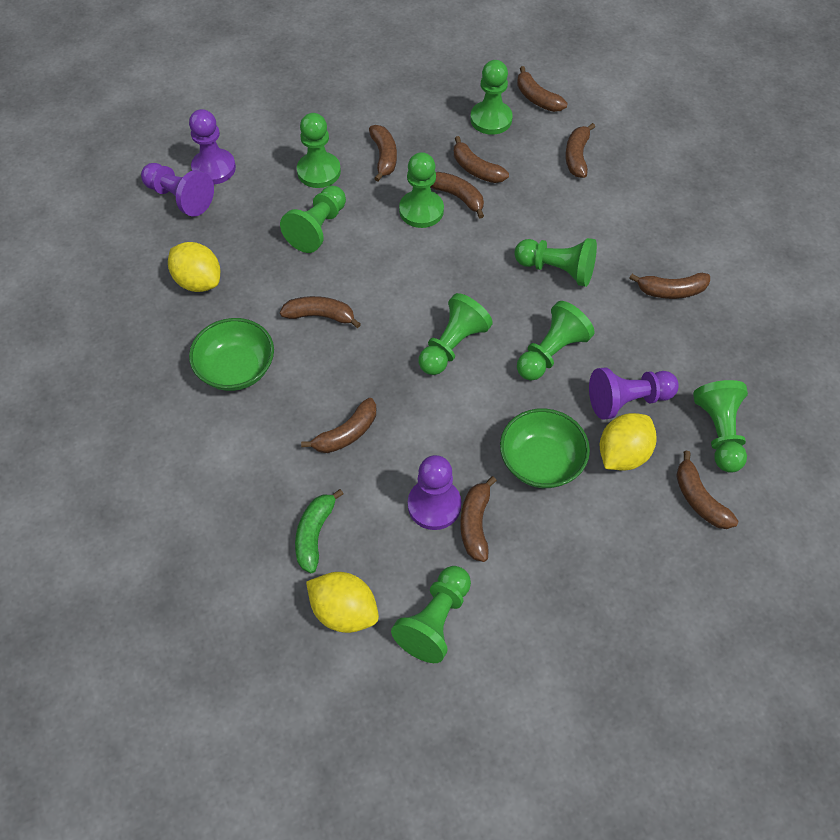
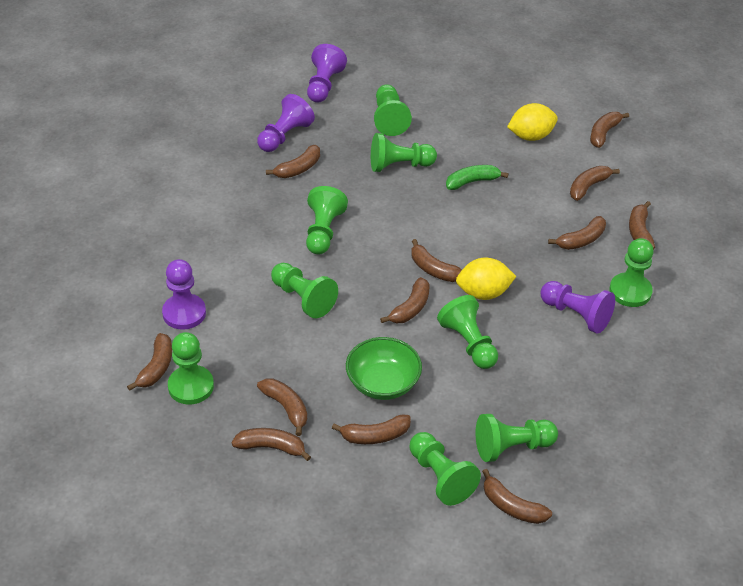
brown banana: 10 -> 12
green bowl: 2 -> 1
yellow lemon: 3 -> 2

